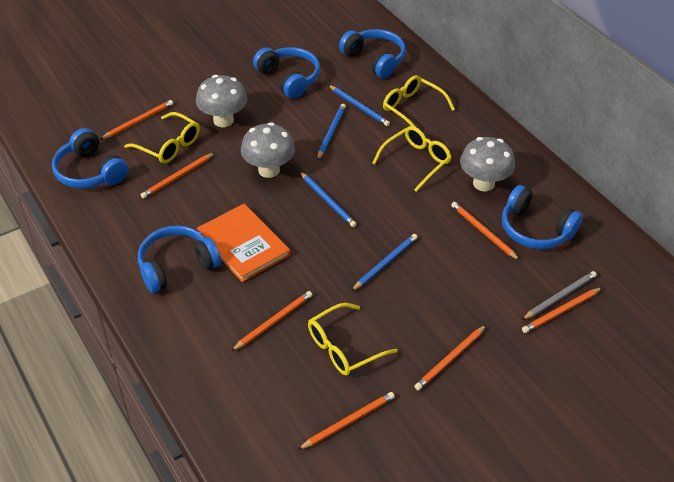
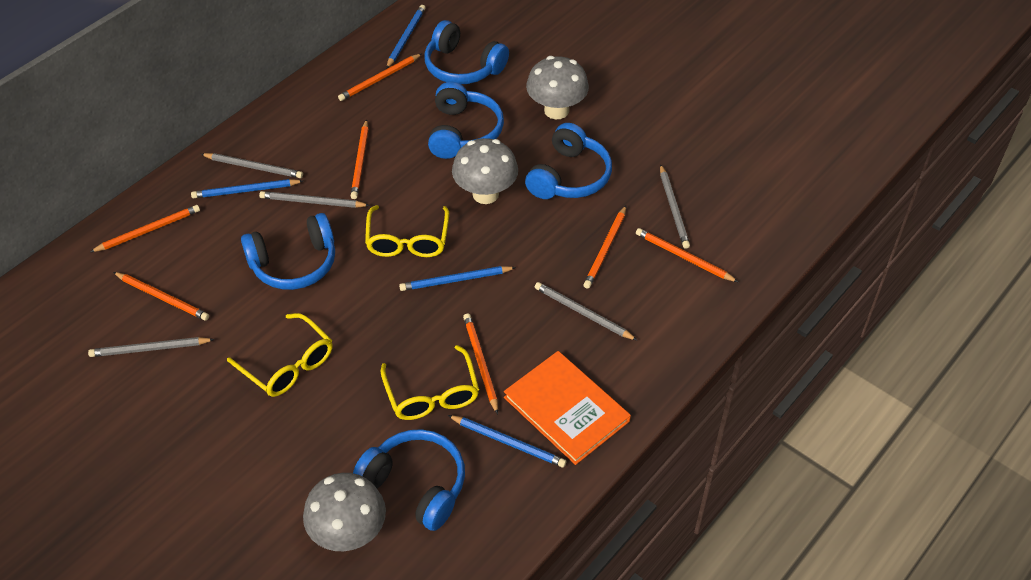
grey pencil: 1 -> 5
yellow glasses: 4 -> 3

